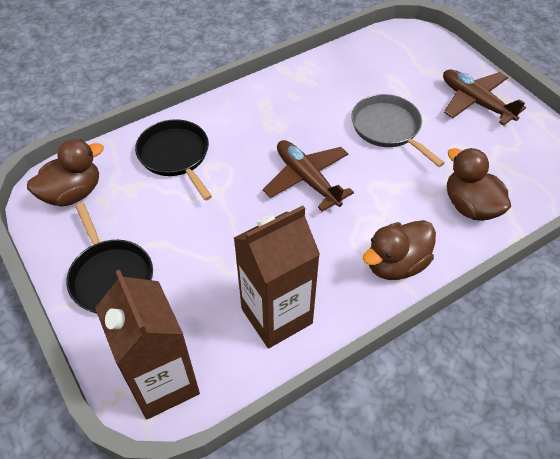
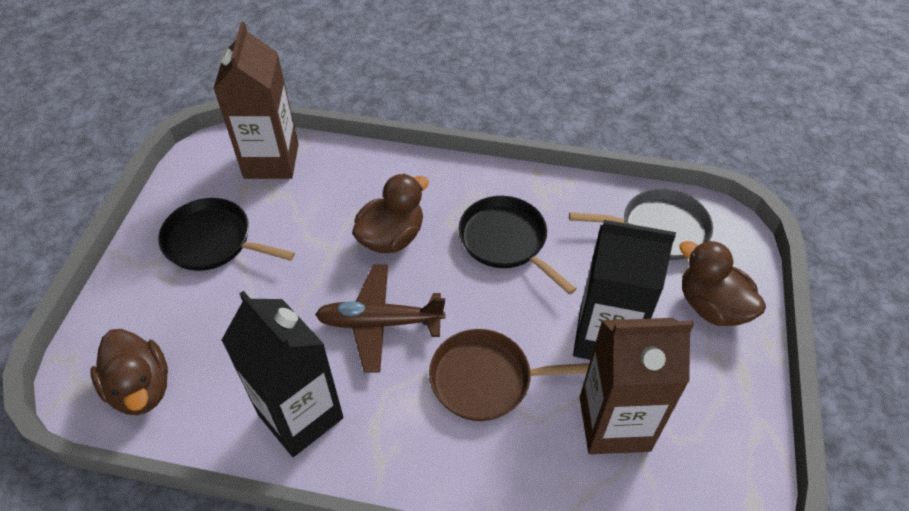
black carton: 0 -> 2
brown pan: 0 -> 1
brown plane: 2 -> 1

